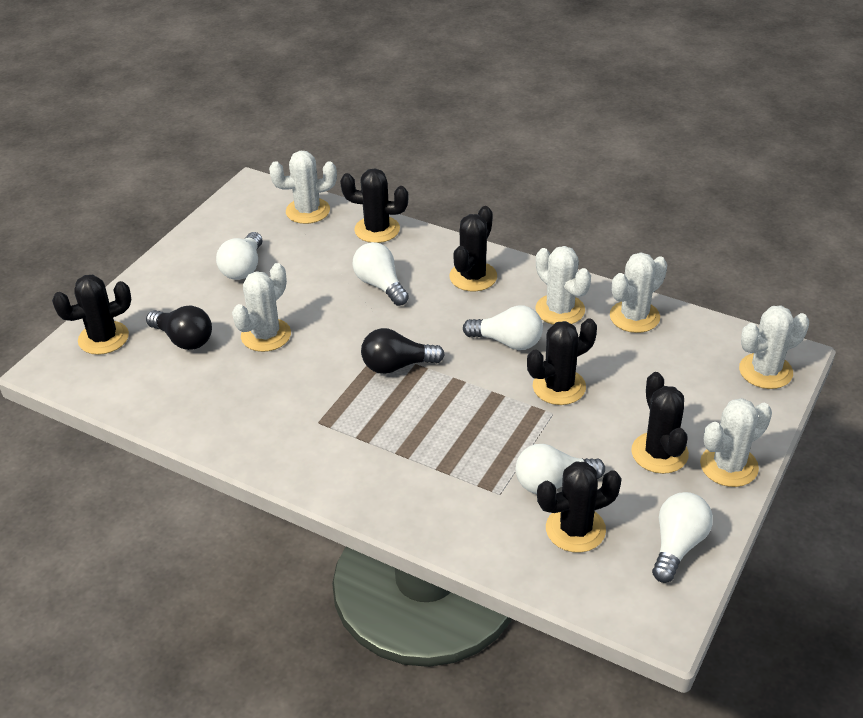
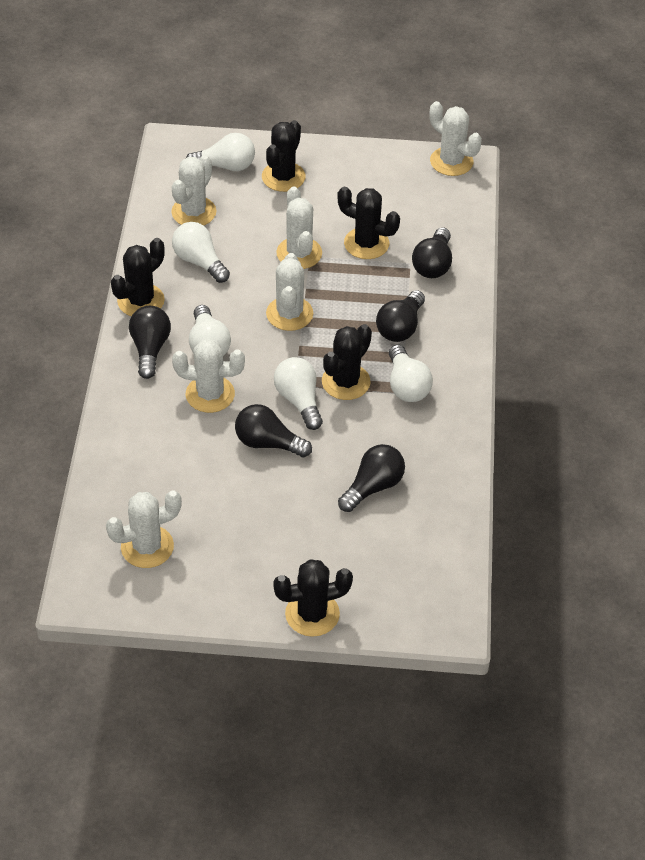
black cactus: 6 -> 5
black light bulb: 2 -> 5

